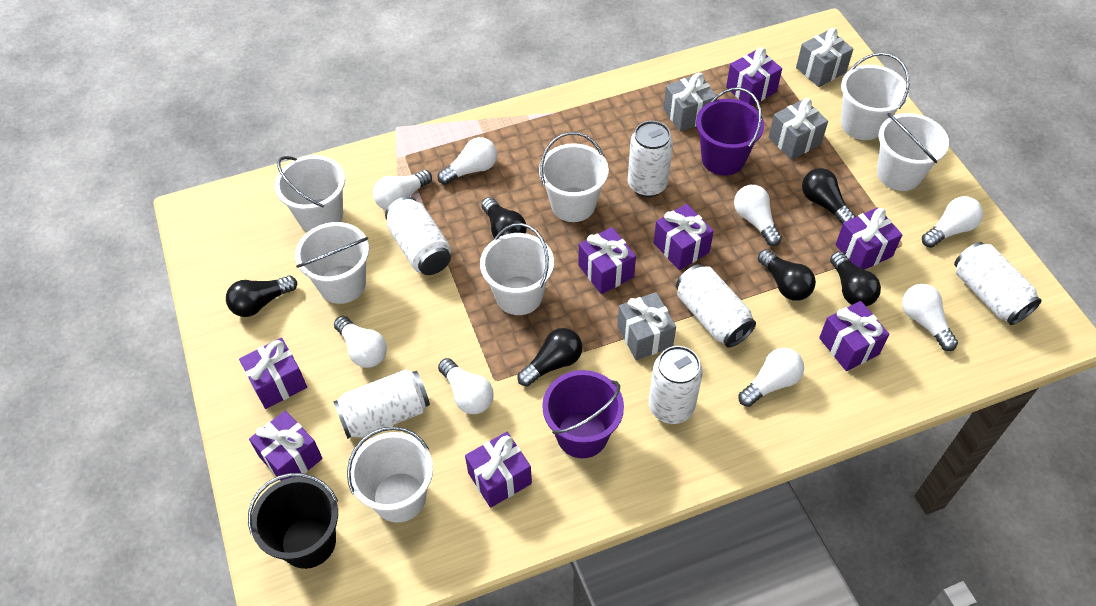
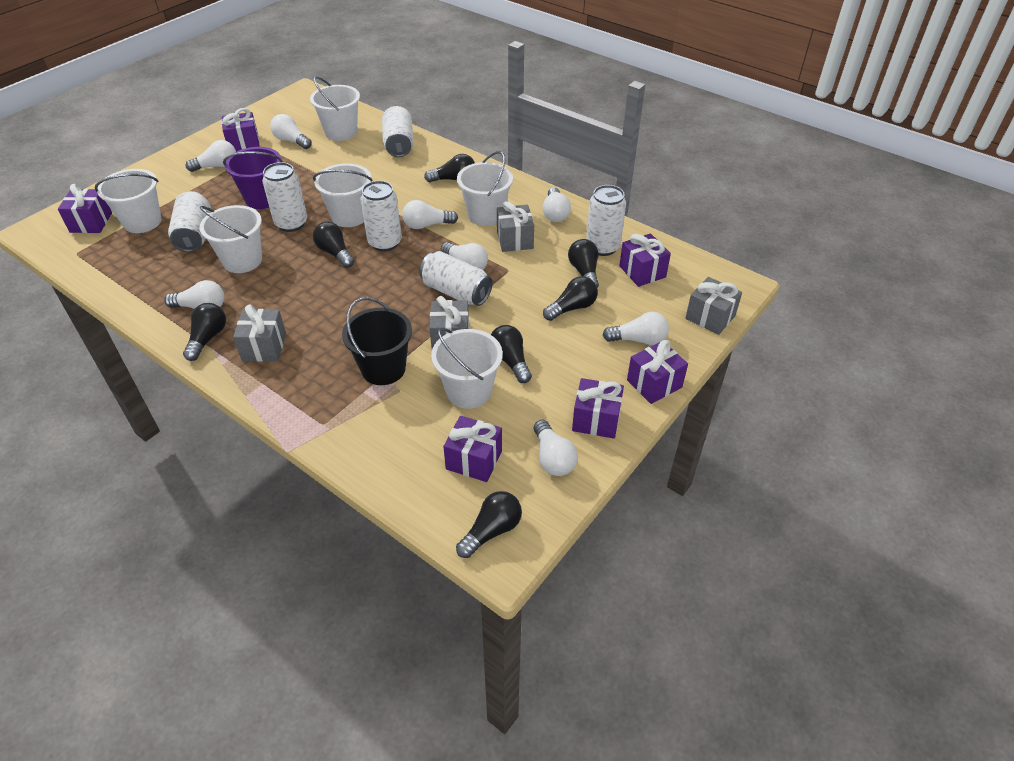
black light bulb: 6 -> 7
purple bucket: 2 -> 1
purple gift: 8 -> 6
white bucket: 7 -> 6

